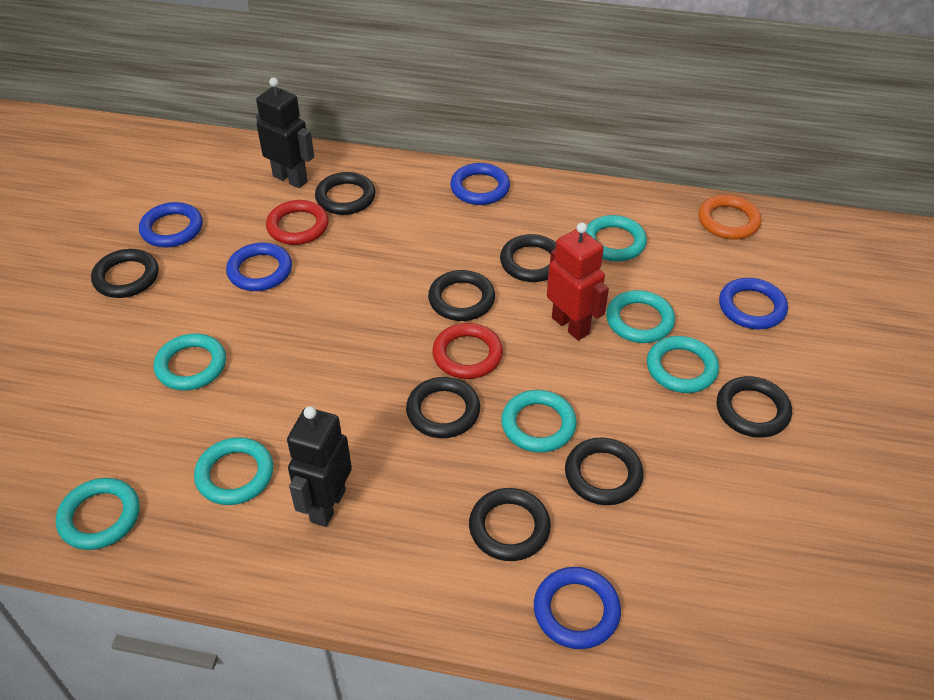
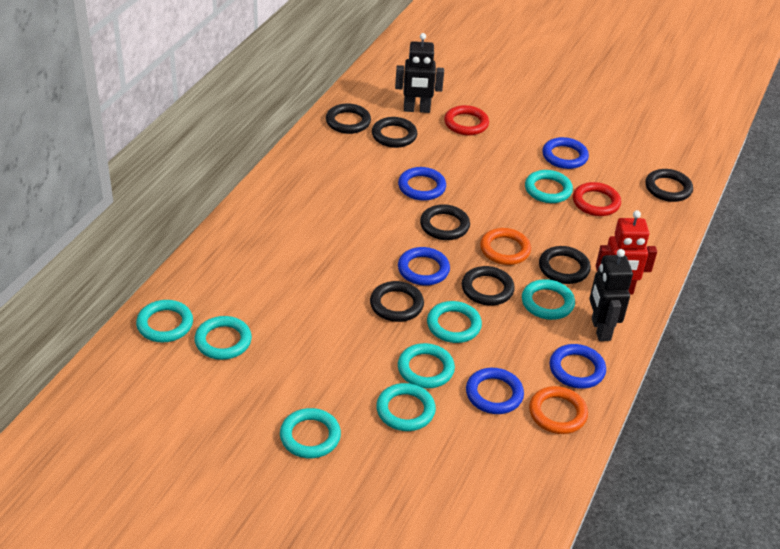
black ring: 8 -> 7
orange ring: 1 -> 2
turquoise ring: 7 -> 8

